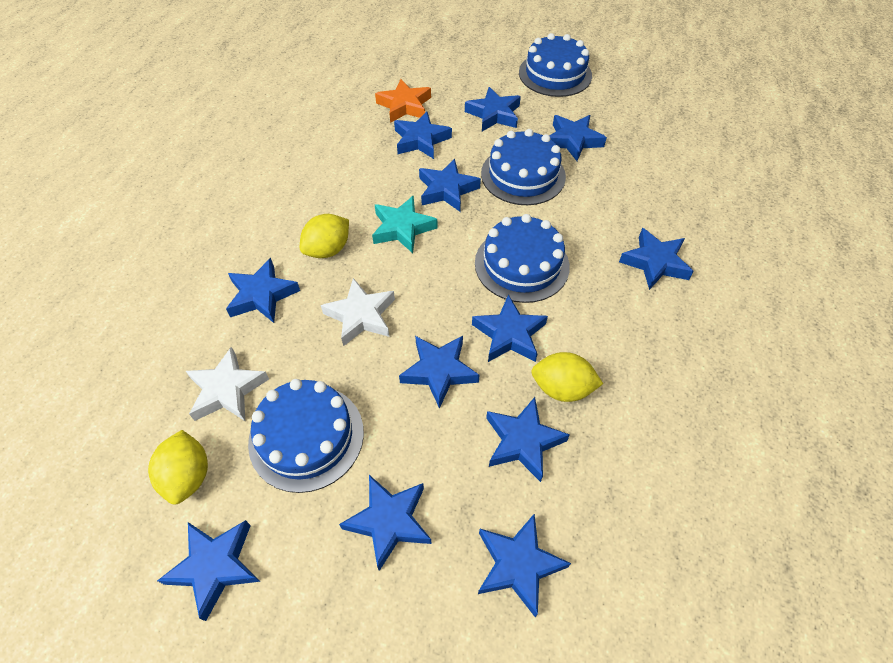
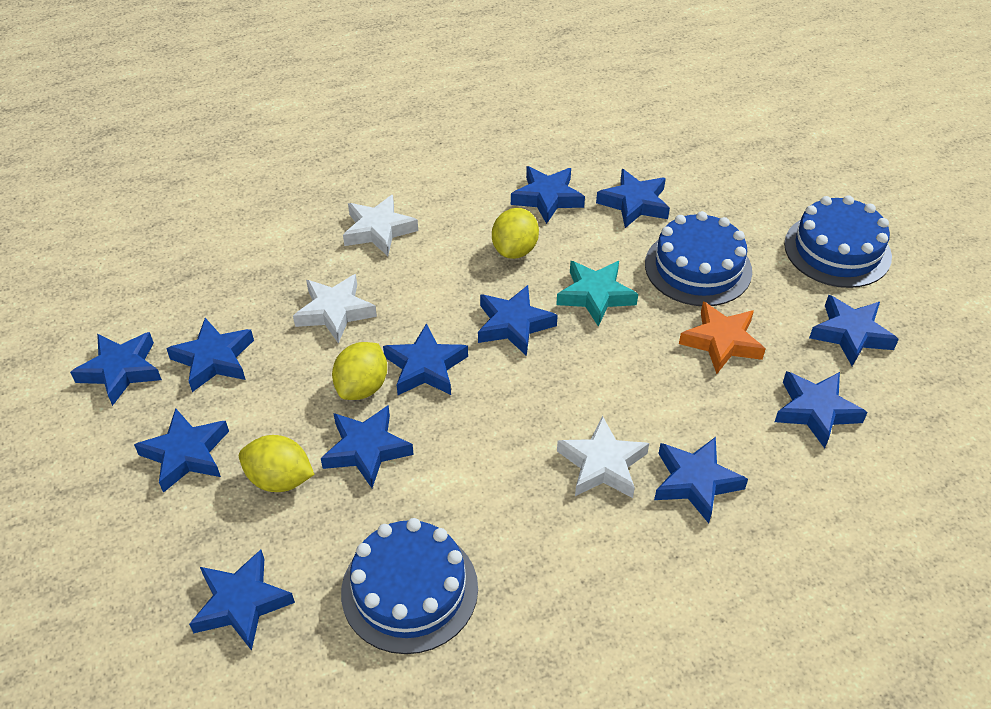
blue cake: 4 -> 3
white star: 2 -> 3

